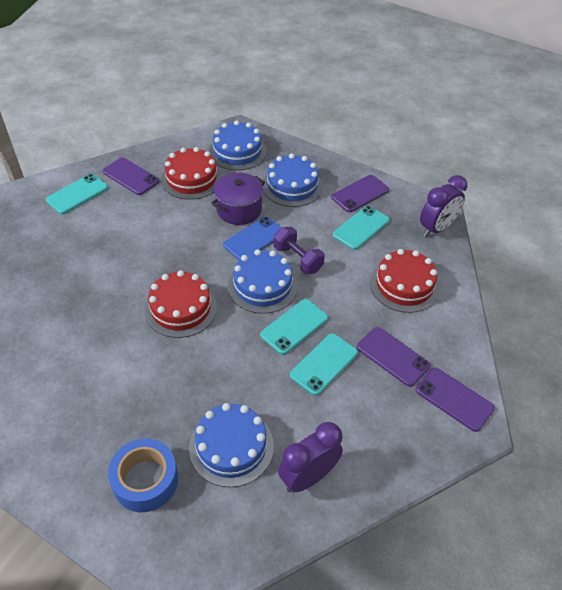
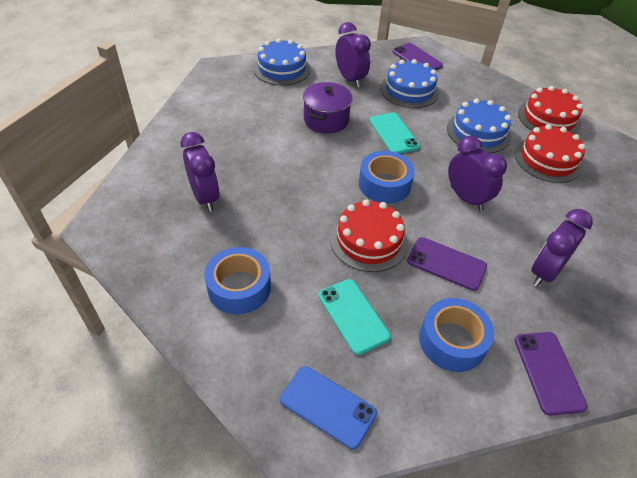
blue cake: 4 -> 3
blue tape: 1 -> 3
purple clock: 2 -> 4
purple dumbbell: 1 -> 0
purple phone: 4 -> 3
turquoise phone: 4 -> 2

